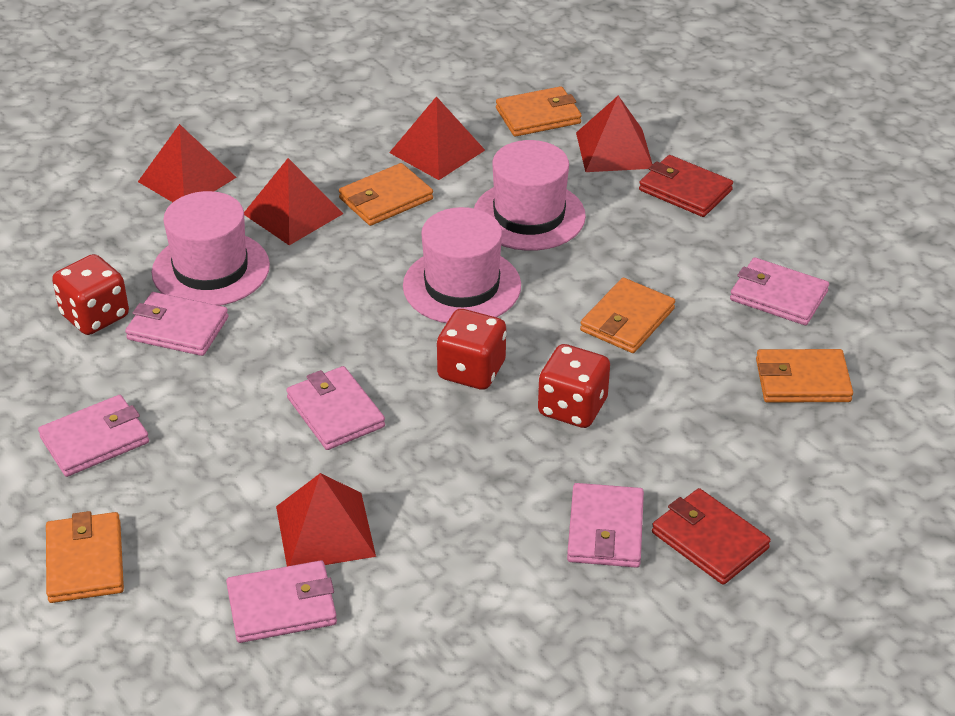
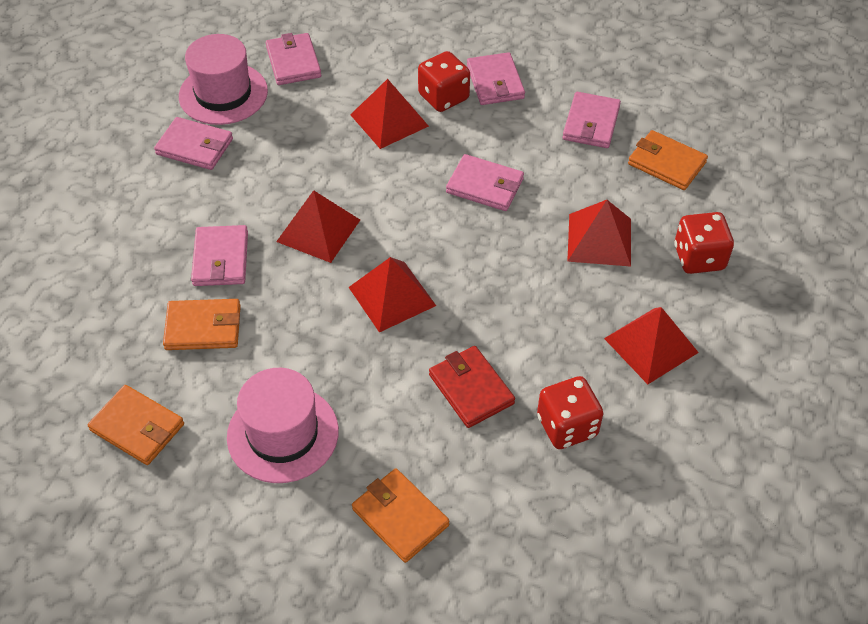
orange wallet: 5 -> 4
pink hat: 3 -> 2
red wallet: 2 -> 1

